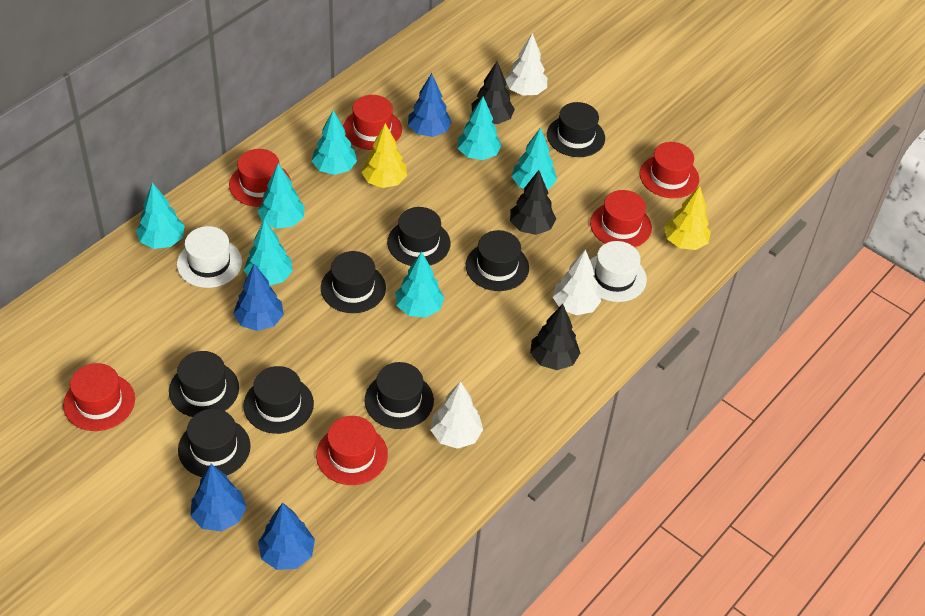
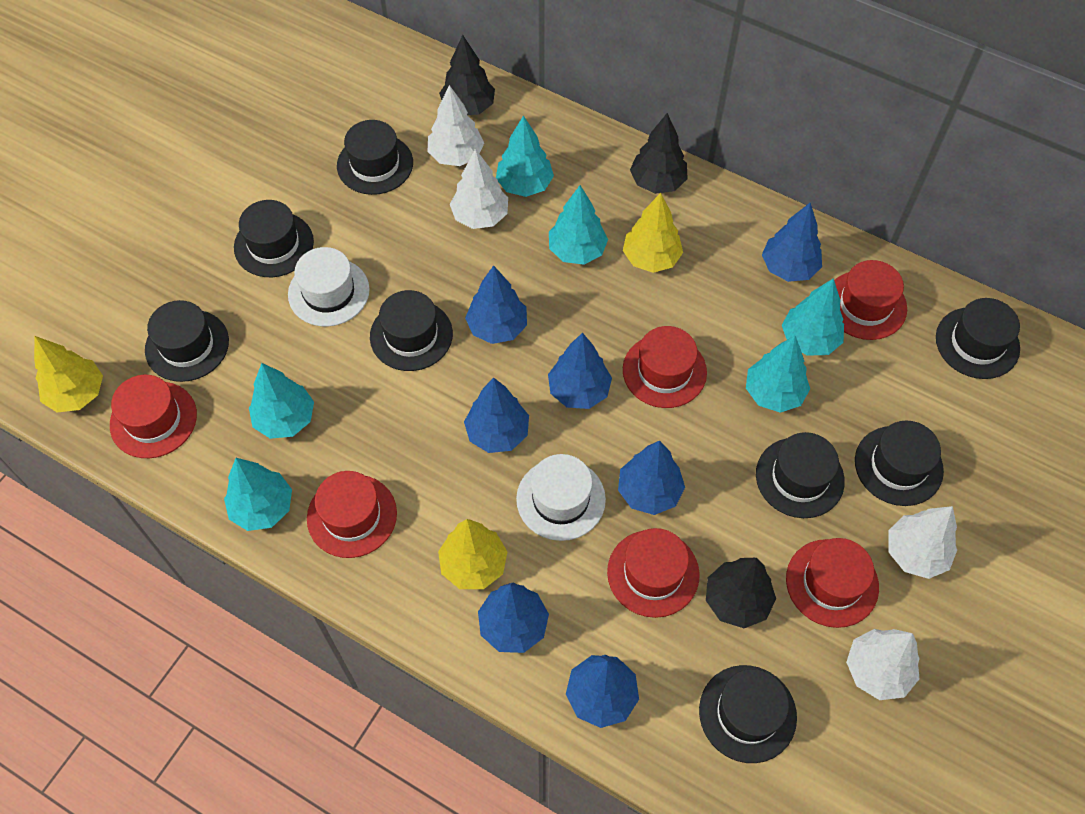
blue tree: 4 -> 7
turquoise tree: 7 -> 6
white tree: 3 -> 4
yellow tree: 2 -> 3

